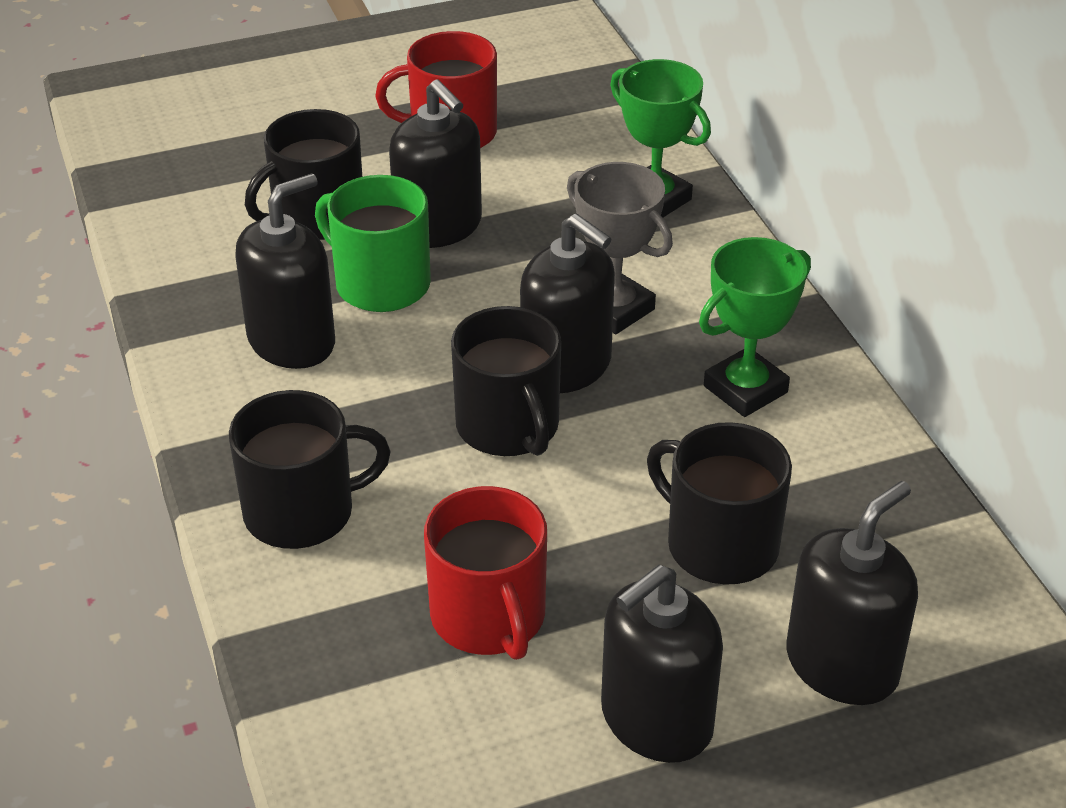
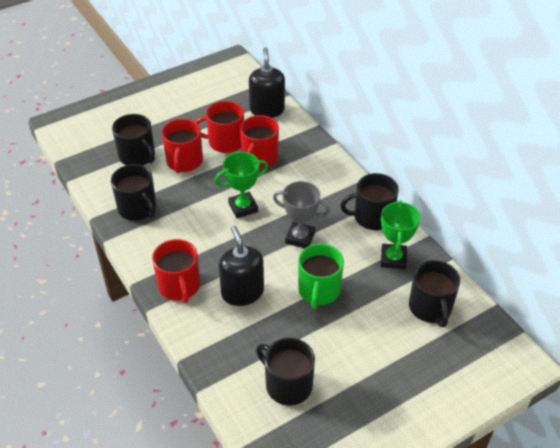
black mug: 4 -> 5
black soap dispenser: 5 -> 2
red mug: 2 -> 4

